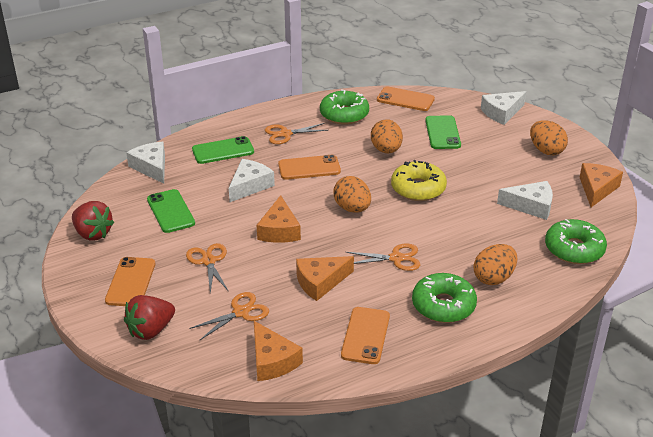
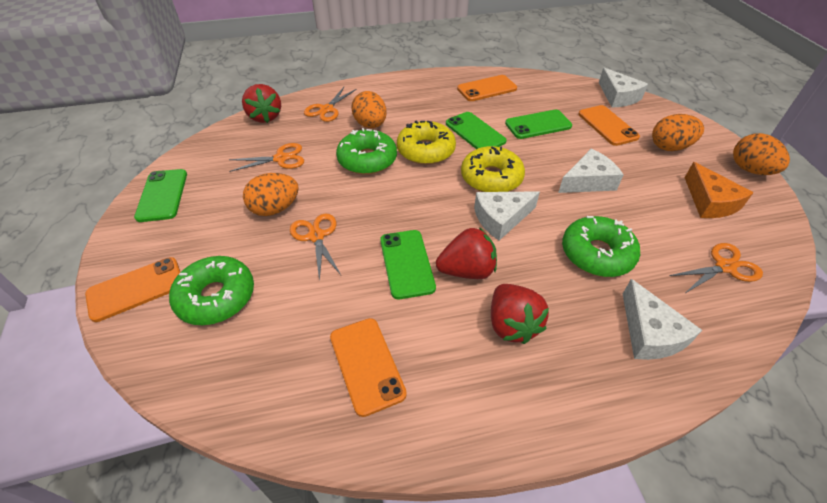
green phone: 3 -> 4
orange cheese: 4 -> 1
red strawberry: 2 -> 3
yellow donut: 1 -> 2

